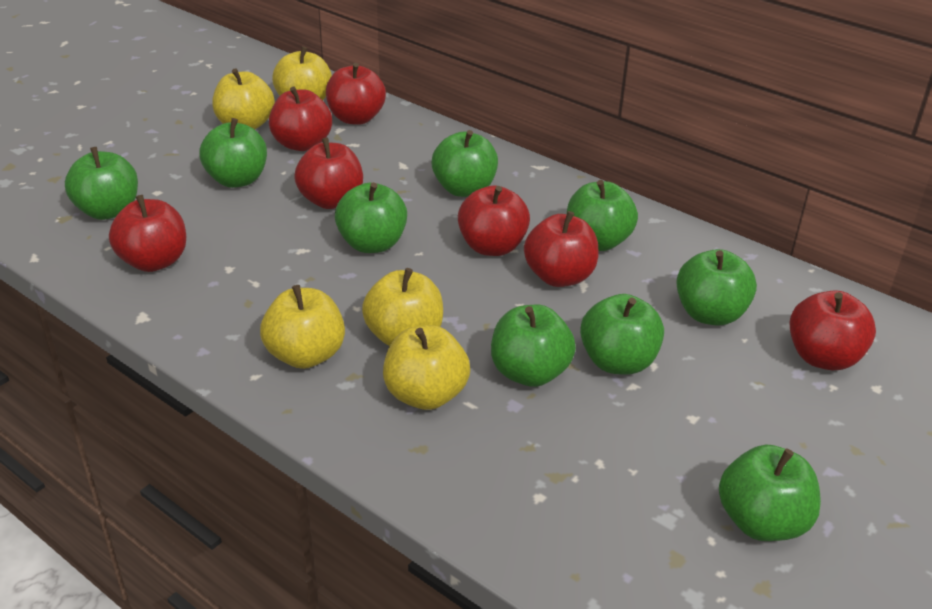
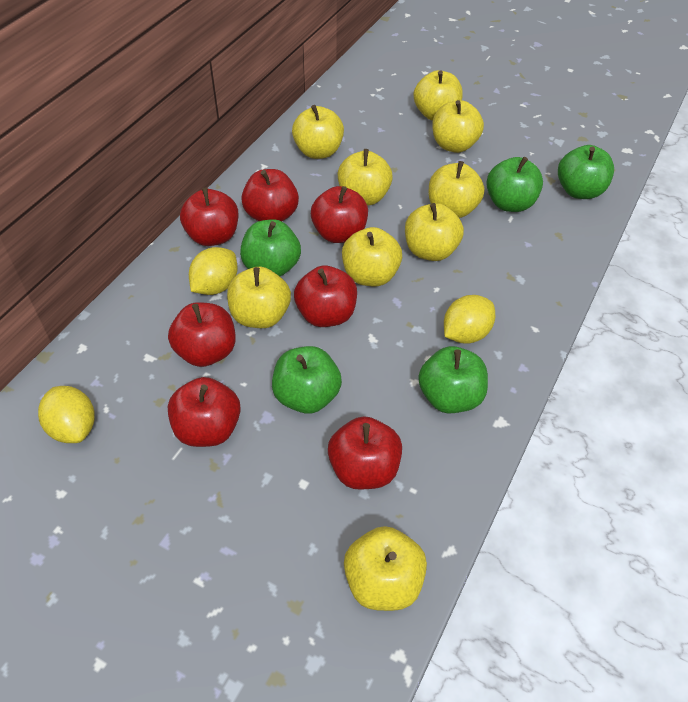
green apple: 9 -> 5
yellow apple: 5 -> 9
yellow lemon: 0 -> 3

